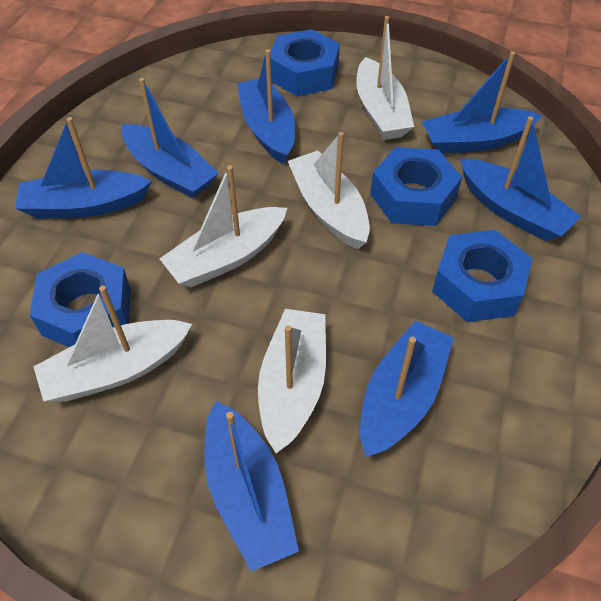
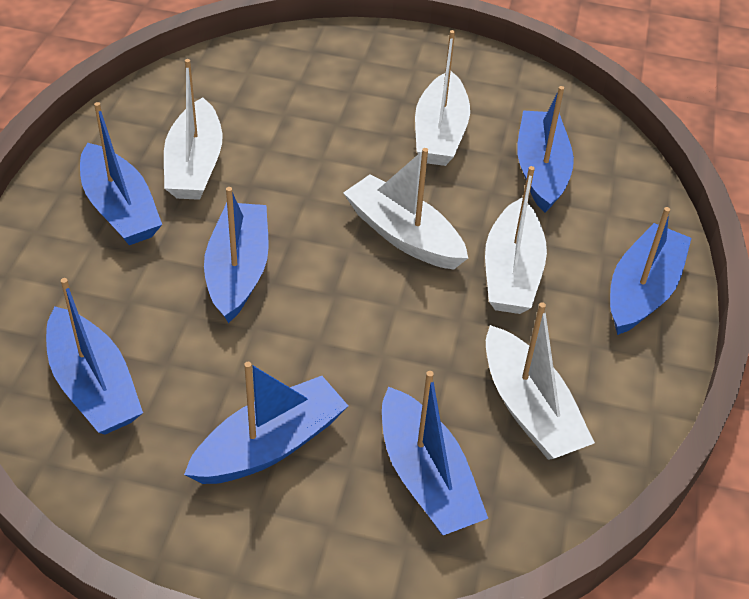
blue nut: 4 -> 0

